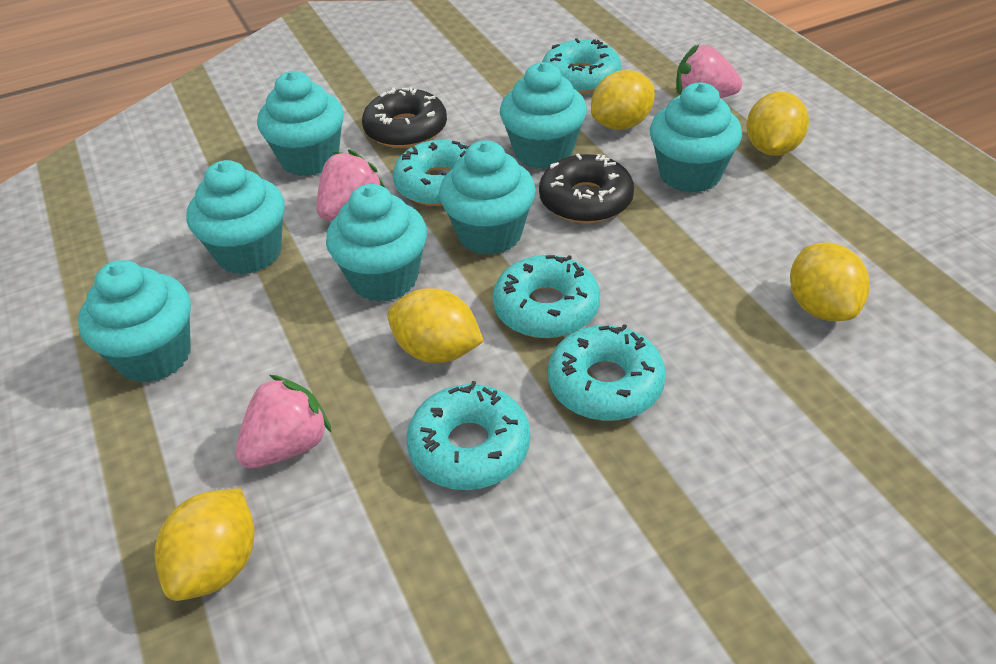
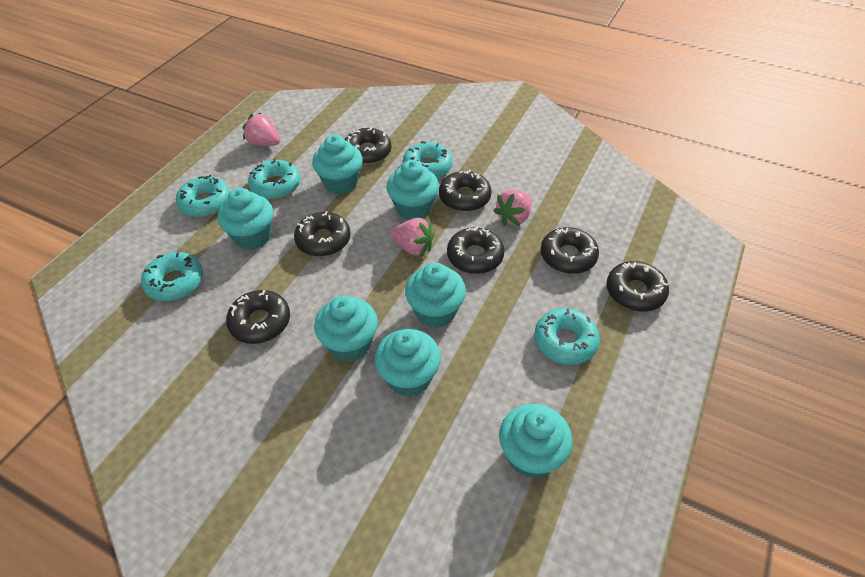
black donut: 2 -> 7
yellow lemon: 5 -> 0

